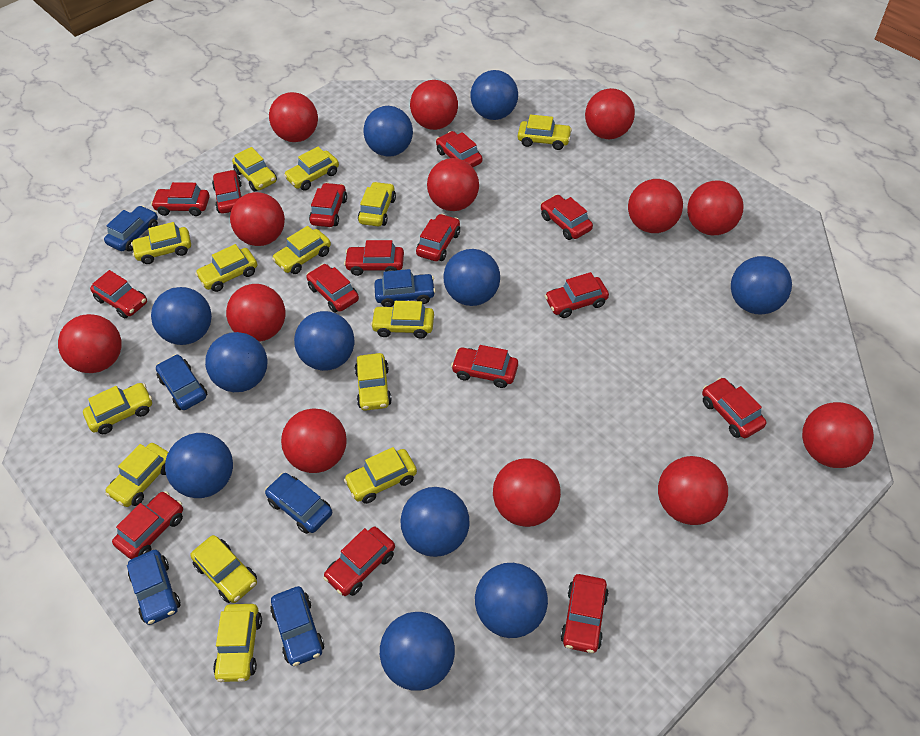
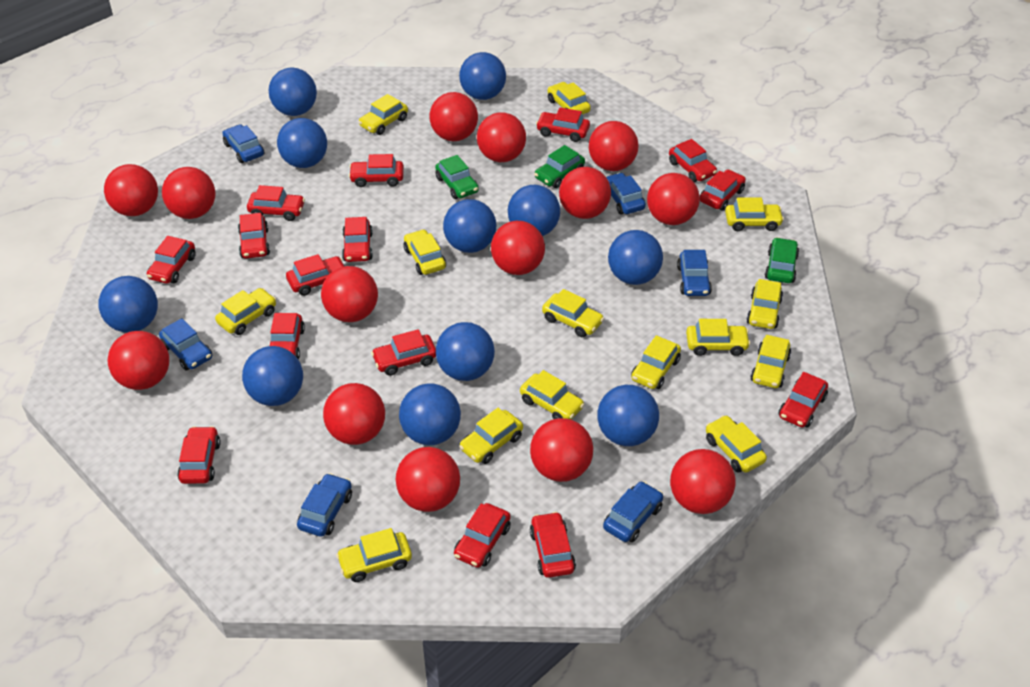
green car: 0 -> 3
red ball: 13 -> 14

